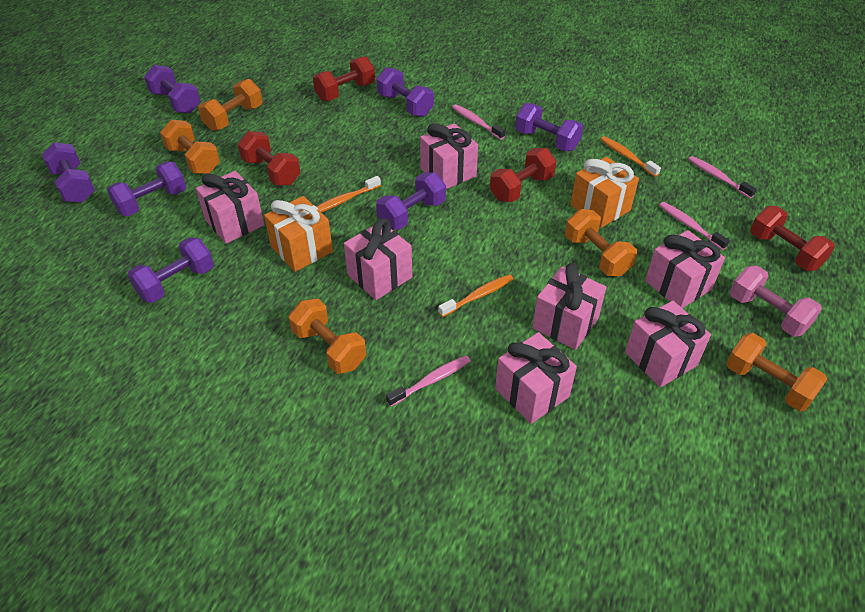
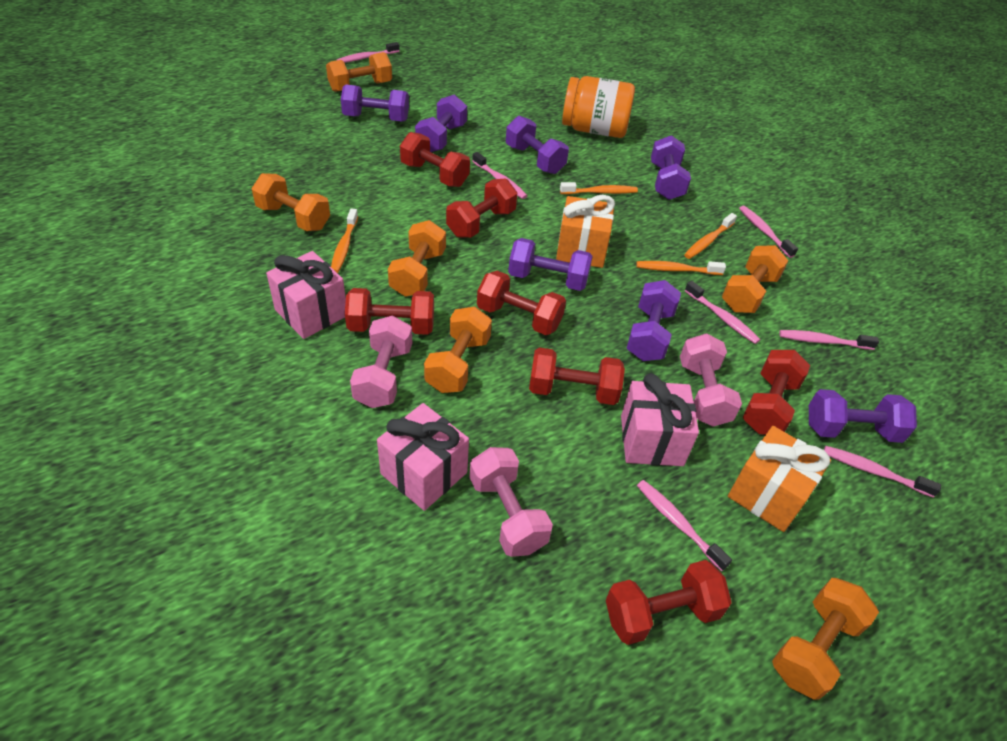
orange dumbbell: 5 -> 6
orange jar: 0 -> 1
orange toothbrush: 3 -> 4
pink dumbbell: 1 -> 3
pink gift: 7 -> 3
pink toothbrush: 4 -> 7
red dumbbell: 4 -> 7

